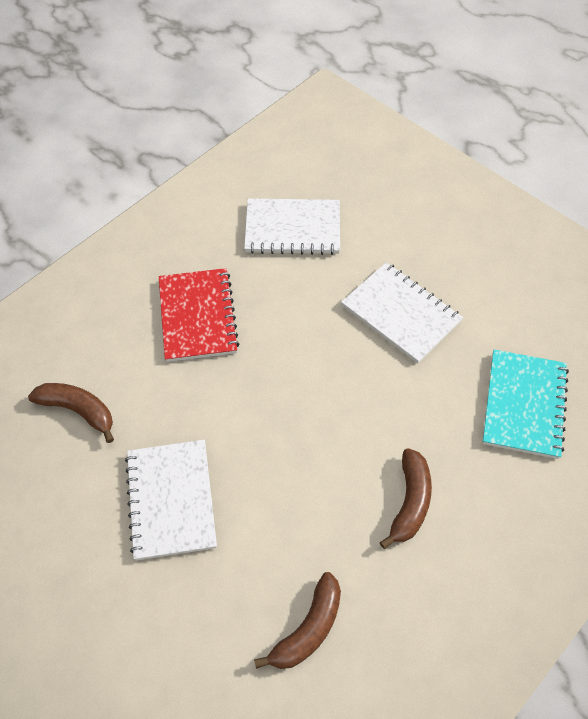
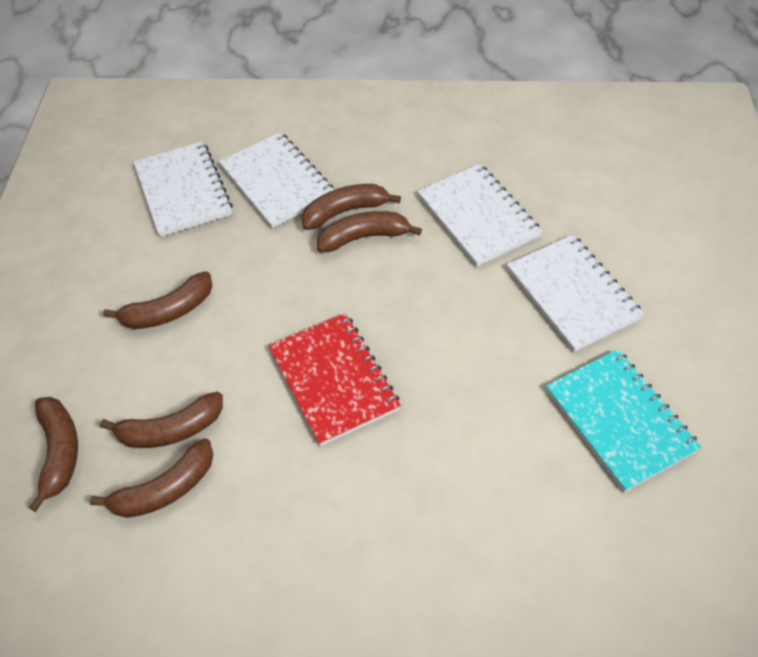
brown banana: 3 -> 6
white notebook: 3 -> 4

